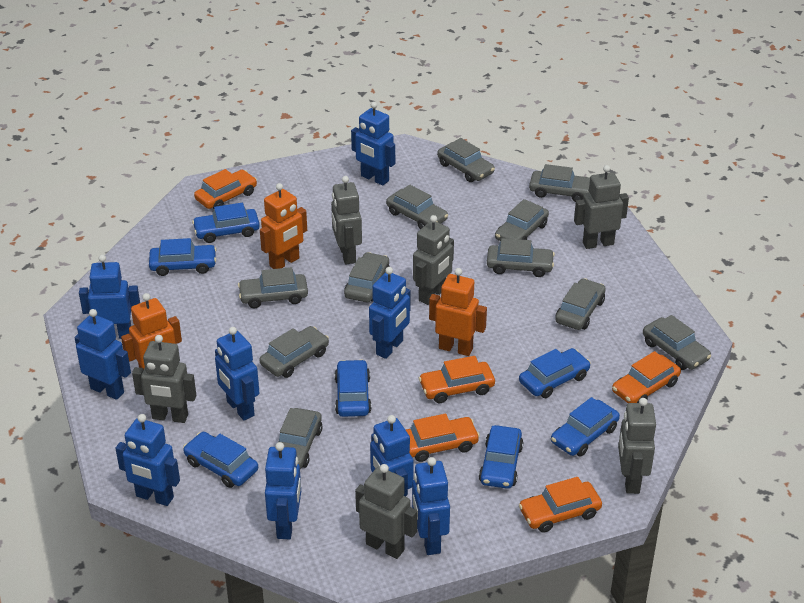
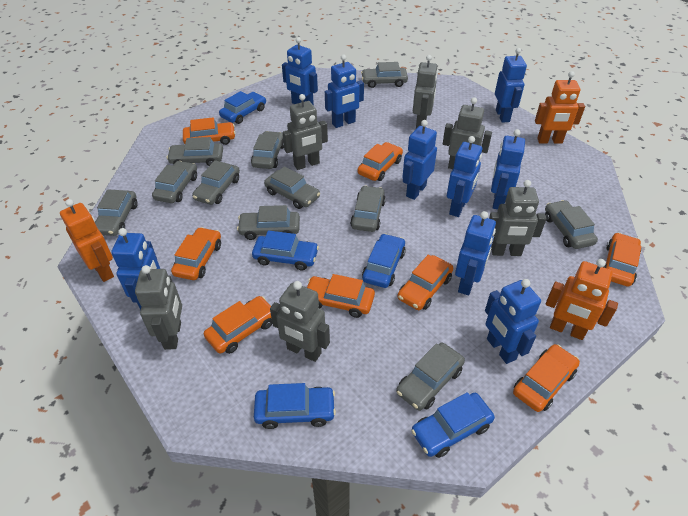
blue car: 7 -> 5
orange car: 5 -> 8

